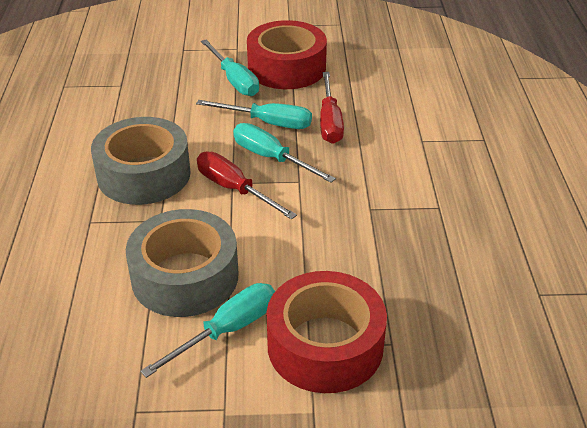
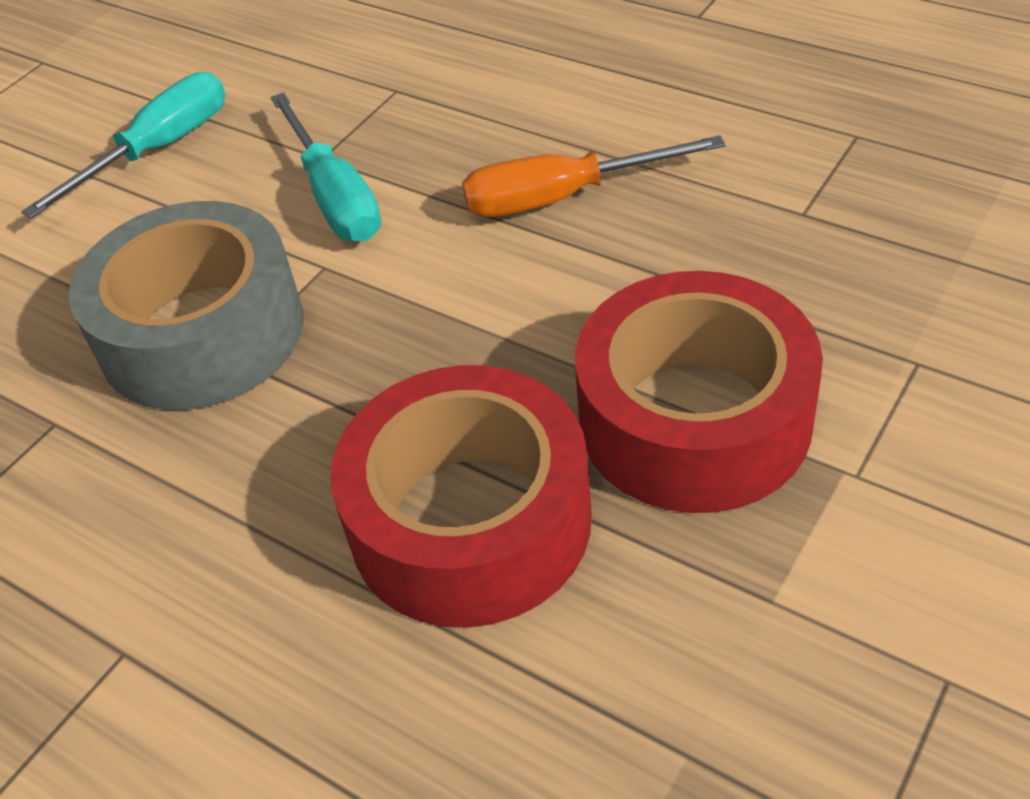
grey tape: 2 -> 1
orange screwdriver: 0 -> 1
red screwdriver: 2 -> 0
turquoise screwdriver: 4 -> 2

